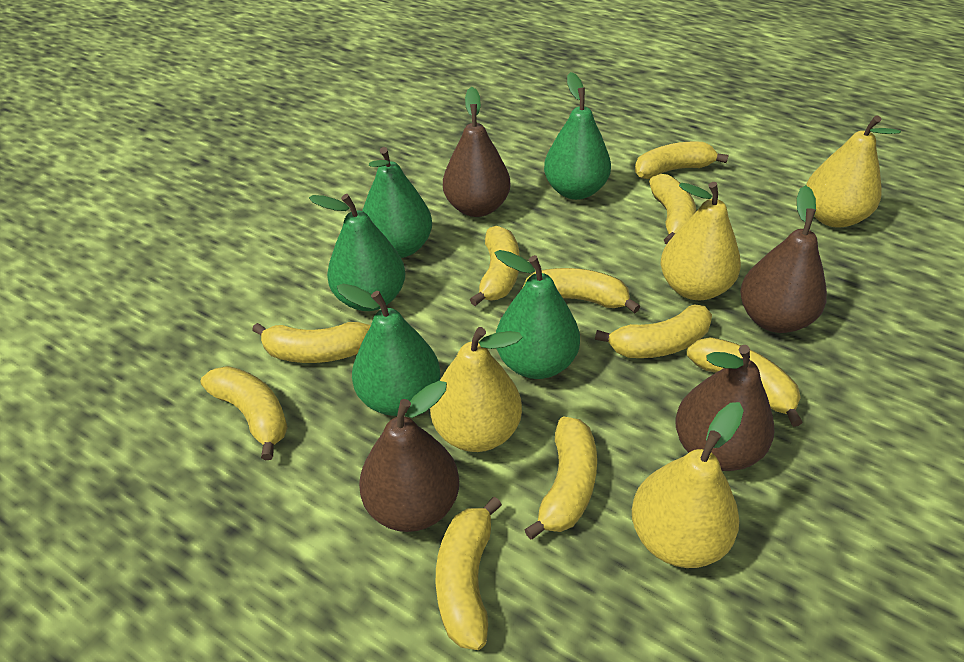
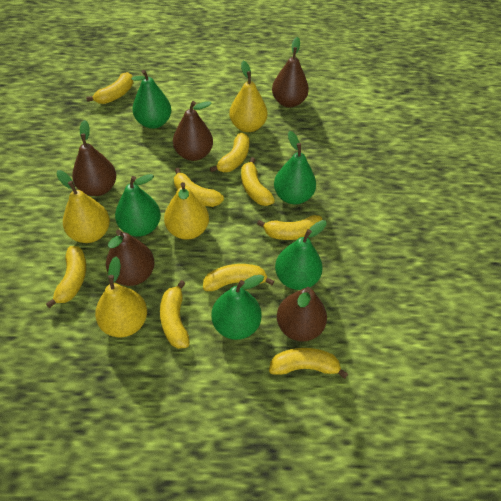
brown pear: 4 -> 5
yellow banana: 10 -> 9

